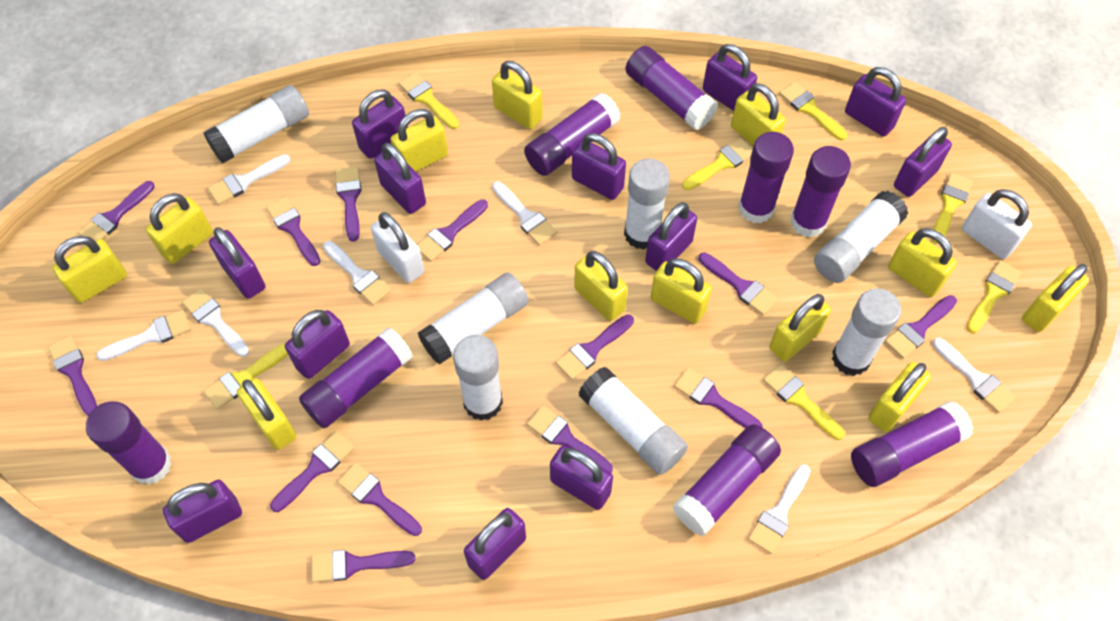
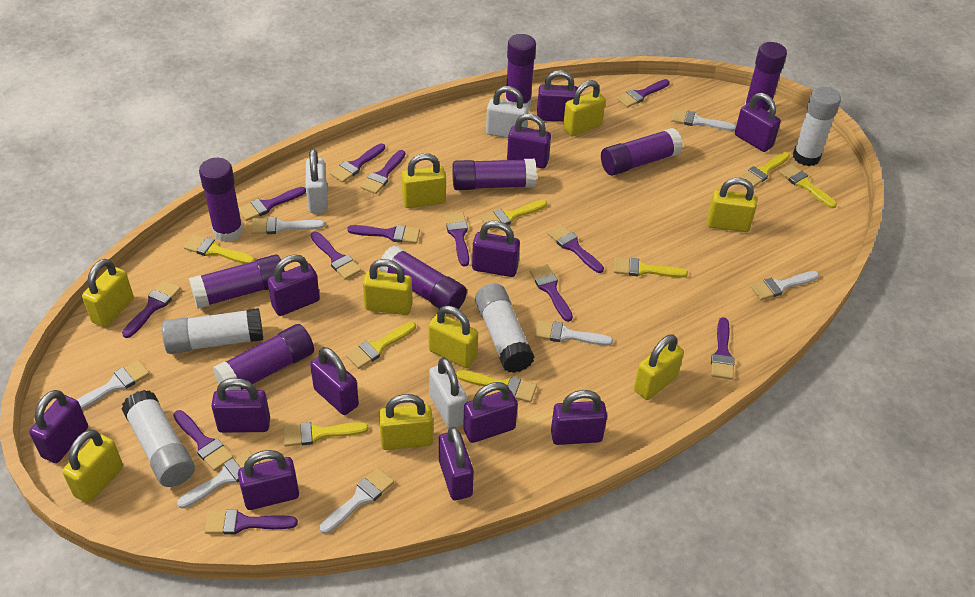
white glue stick: 7 -> 4
white padlock: 2 -> 3
yellow brush: 7 -> 8
yellow padlock: 12 -> 9

